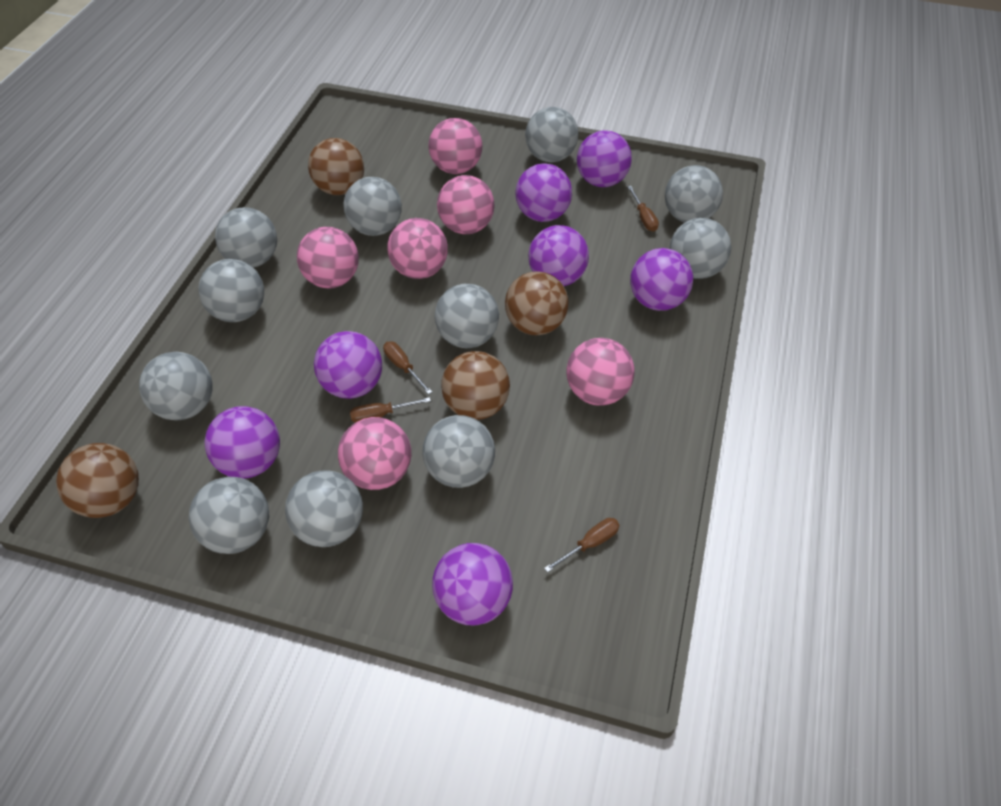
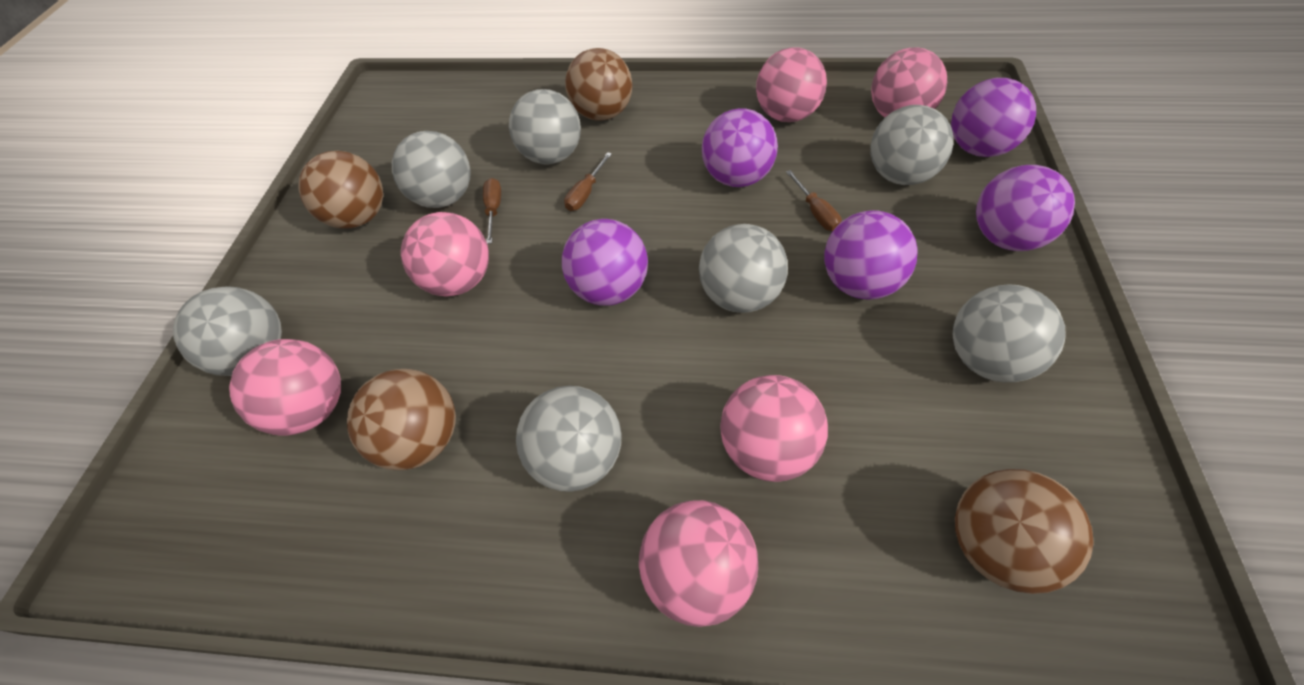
brown screwdriver: 4 -> 3
grey ball: 11 -> 7
purple ball: 7 -> 5

